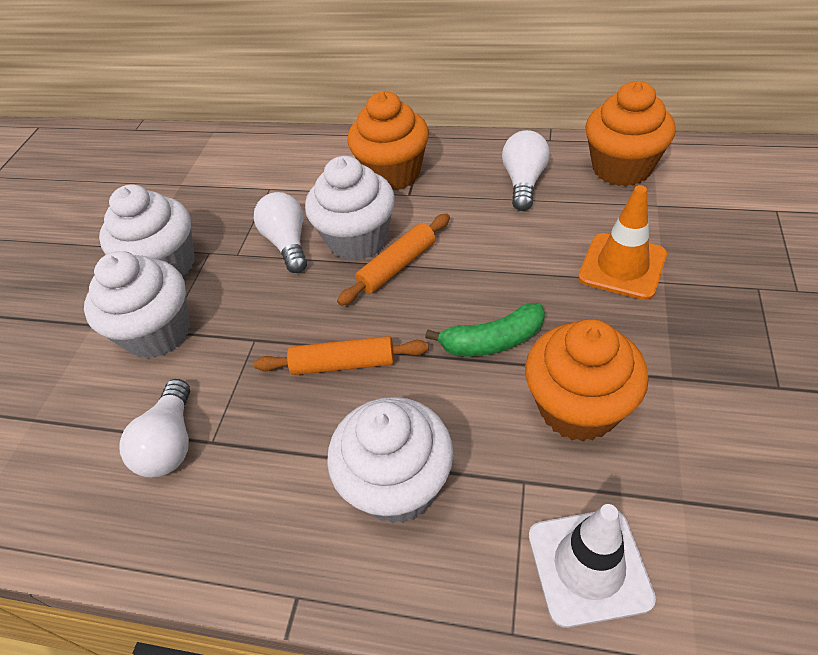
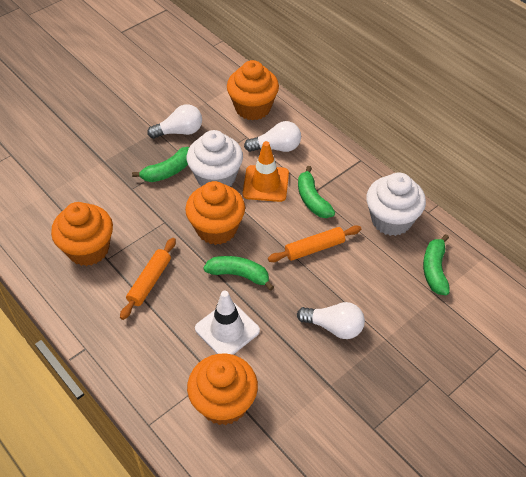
green banana: 1 -> 4
orange cupcake: 3 -> 4
white cupcake: 4 -> 2

